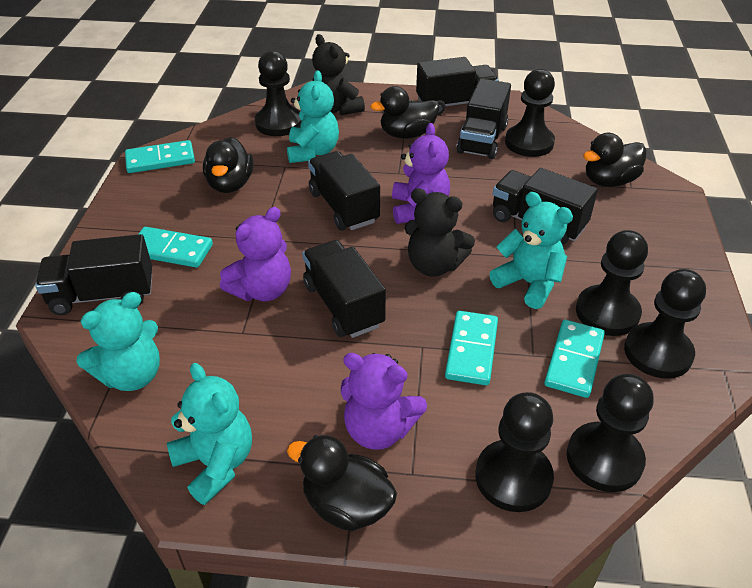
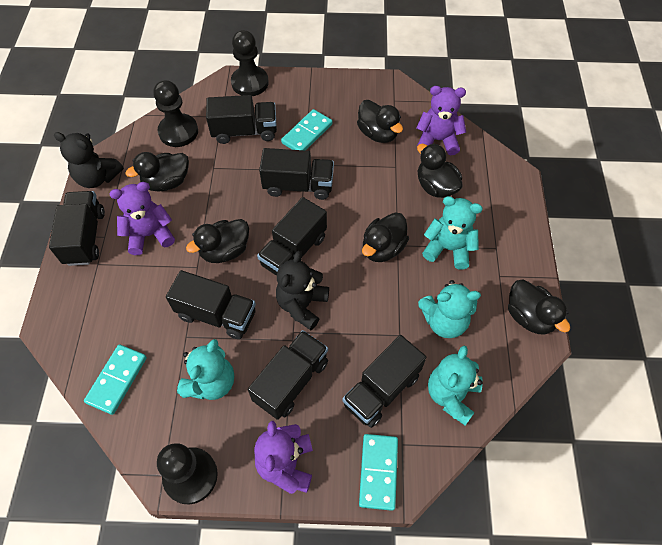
black duck: 4 -> 6
black pawn: 6 -> 3
black truck: 6 -> 7
turquoise domino: 4 -> 3

